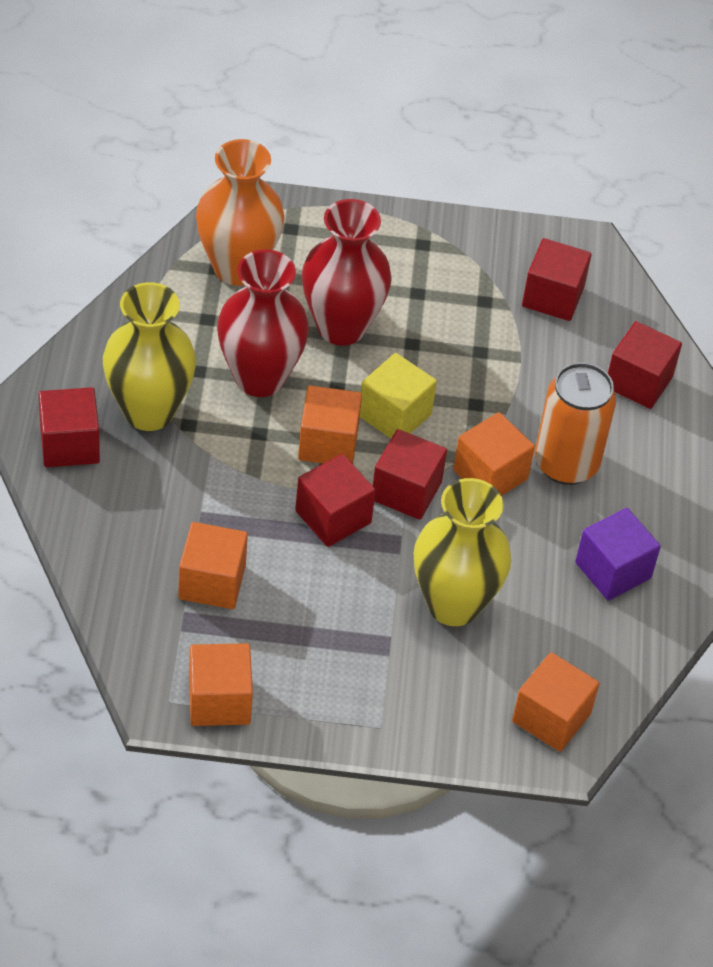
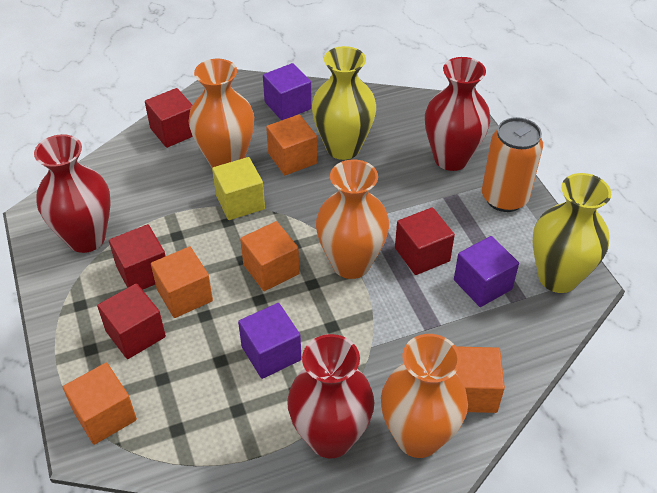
orange vase: 1 -> 3
purple cube: 1 -> 3
red cube: 5 -> 4
red vase: 2 -> 3

